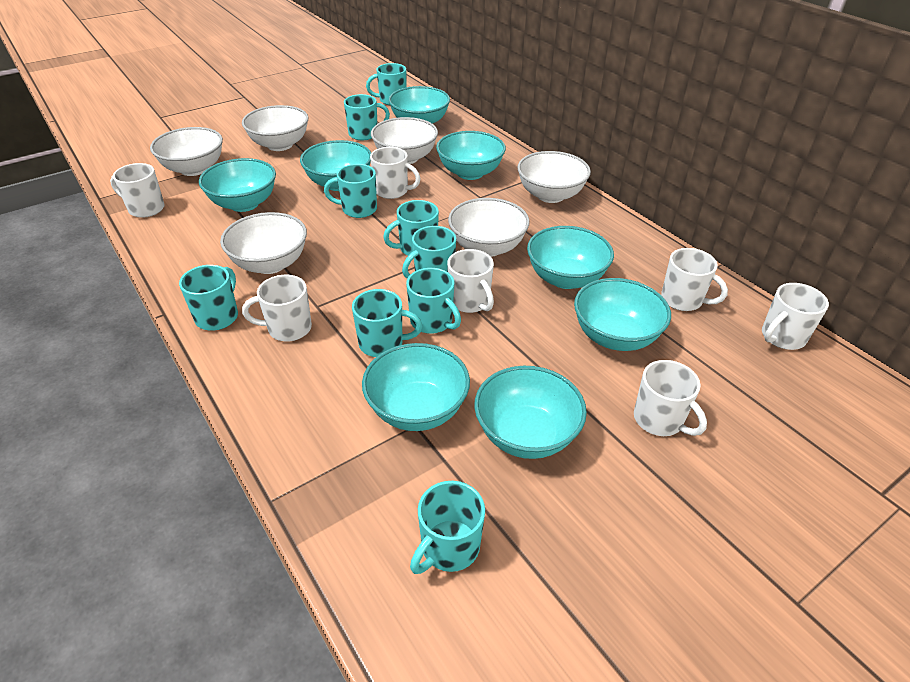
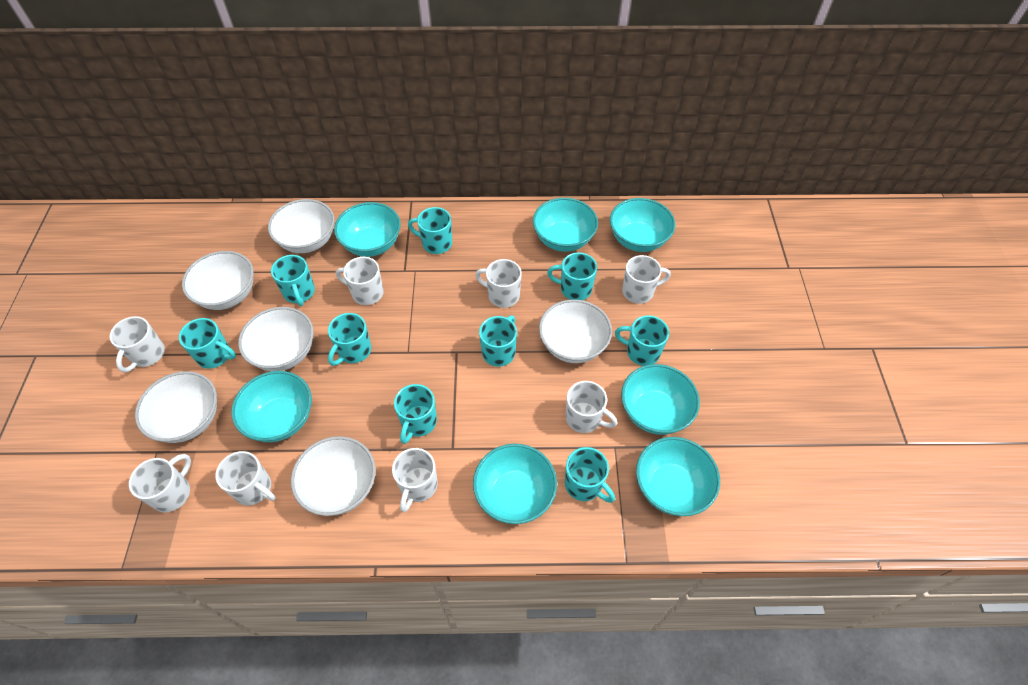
turquoise bowl: 8 -> 7
white mug: 7 -> 8

